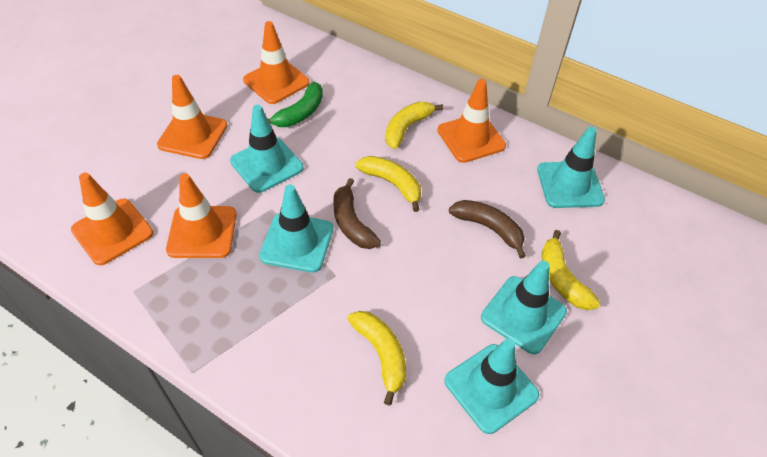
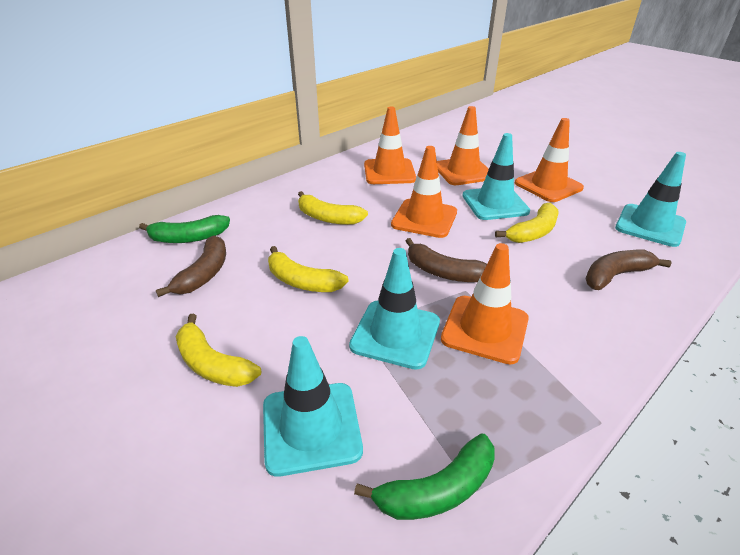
brown banana: 2 -> 3
green banana: 1 -> 2
turquoise traffic cone: 5 -> 4

